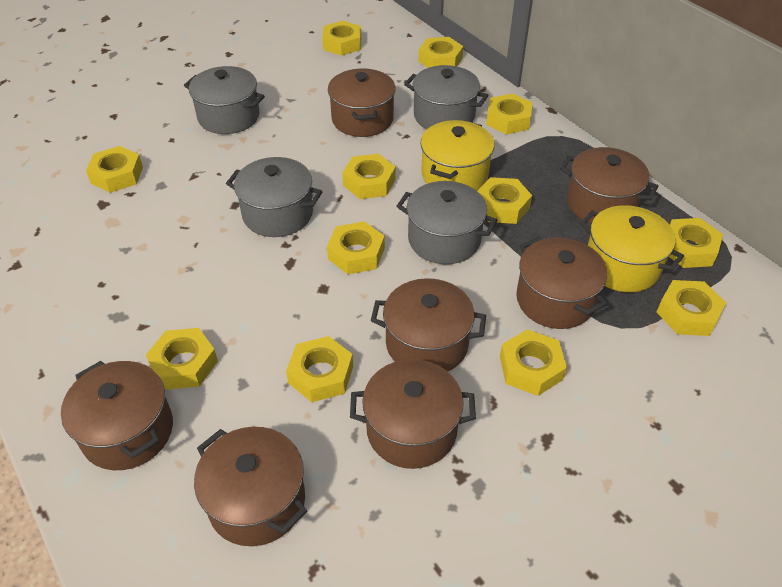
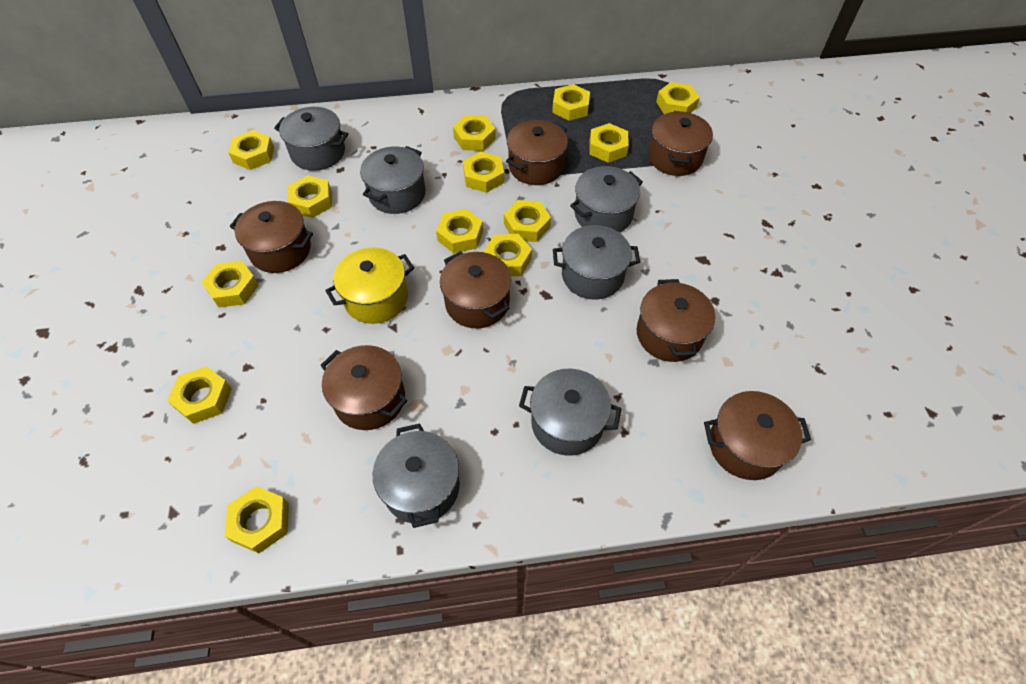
grey pot: 4 -> 6
yellow nut: 12 -> 13
yellow pot: 2 -> 1

